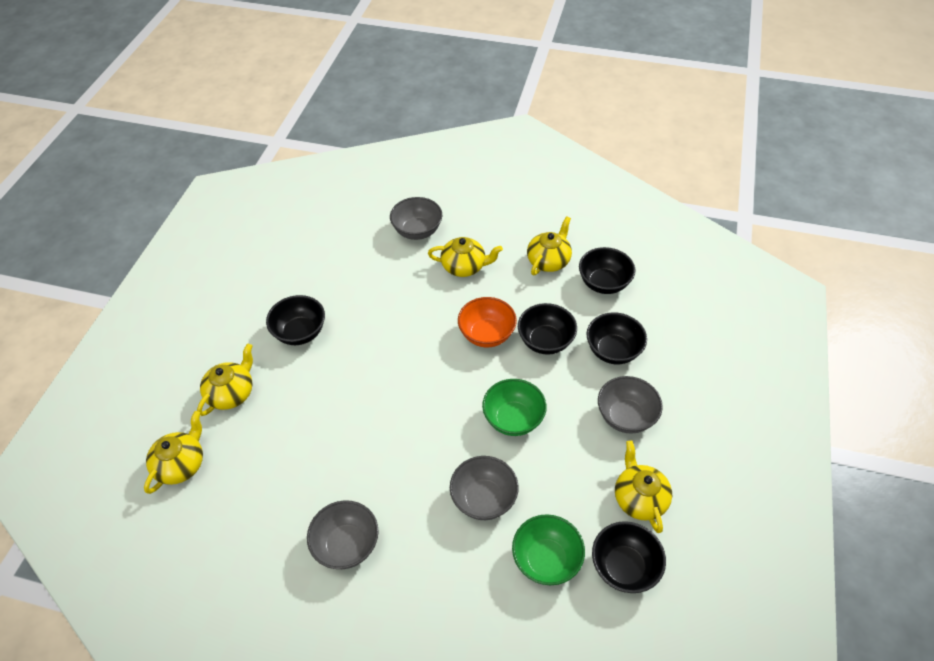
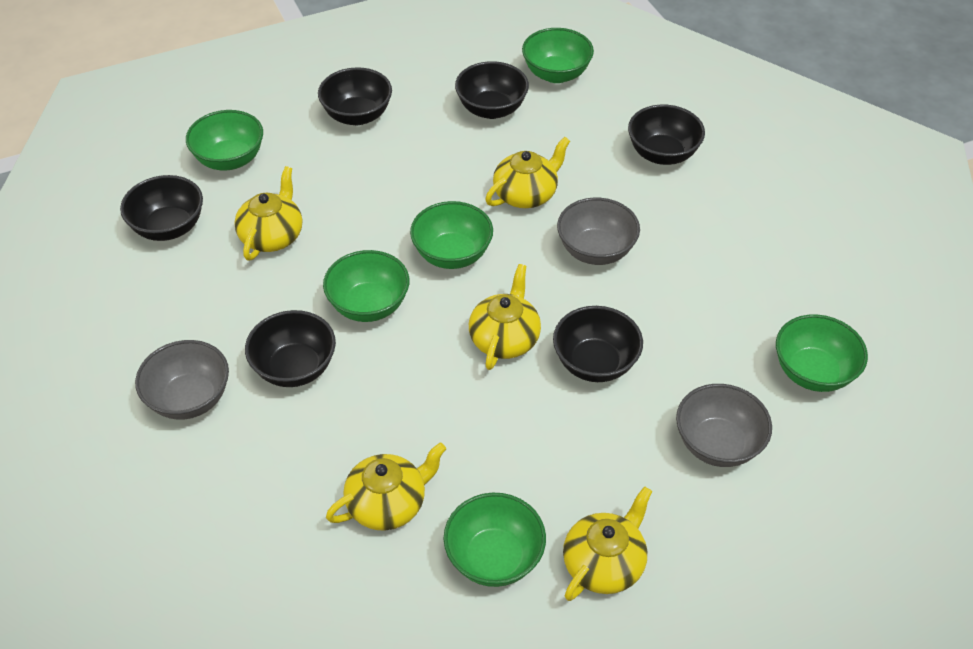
black bowl: 5 -> 6
green bowl: 2 -> 6
grey bowl: 4 -> 3
orange bowl: 1 -> 0

